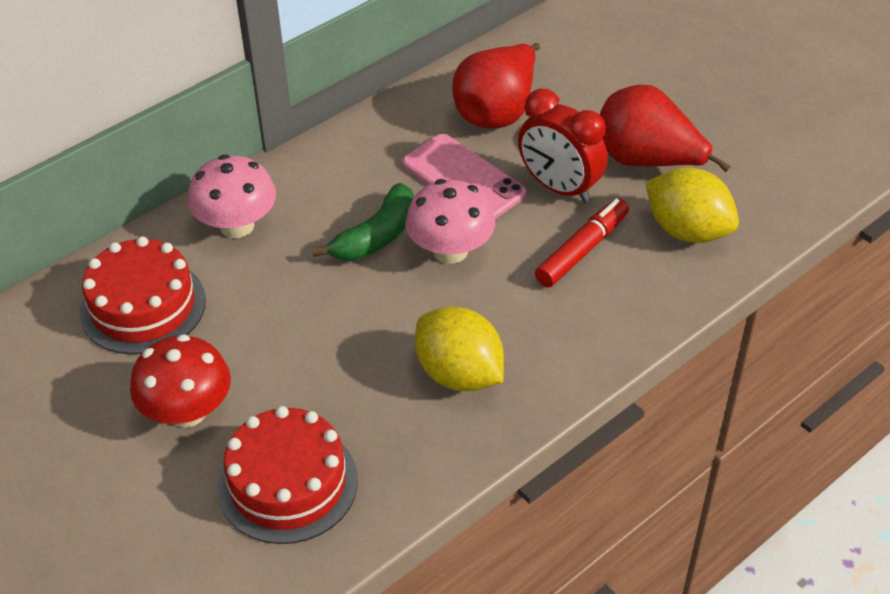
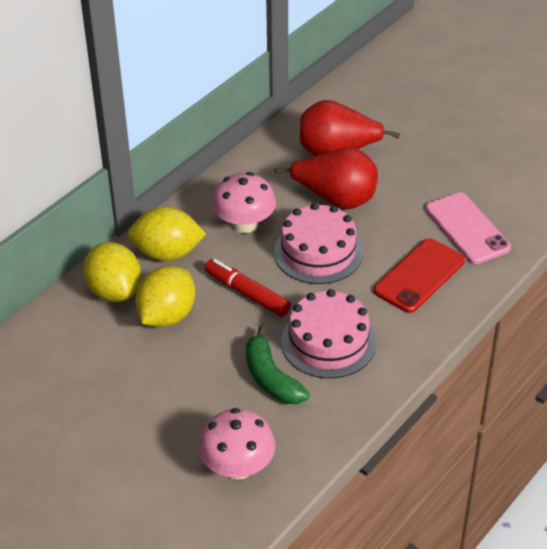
pink cake: 0 -> 2
red cake: 2 -> 0
red clock: 1 -> 0
red mushroom: 1 -> 0
red phone: 0 -> 1
yellow lemon: 2 -> 3

